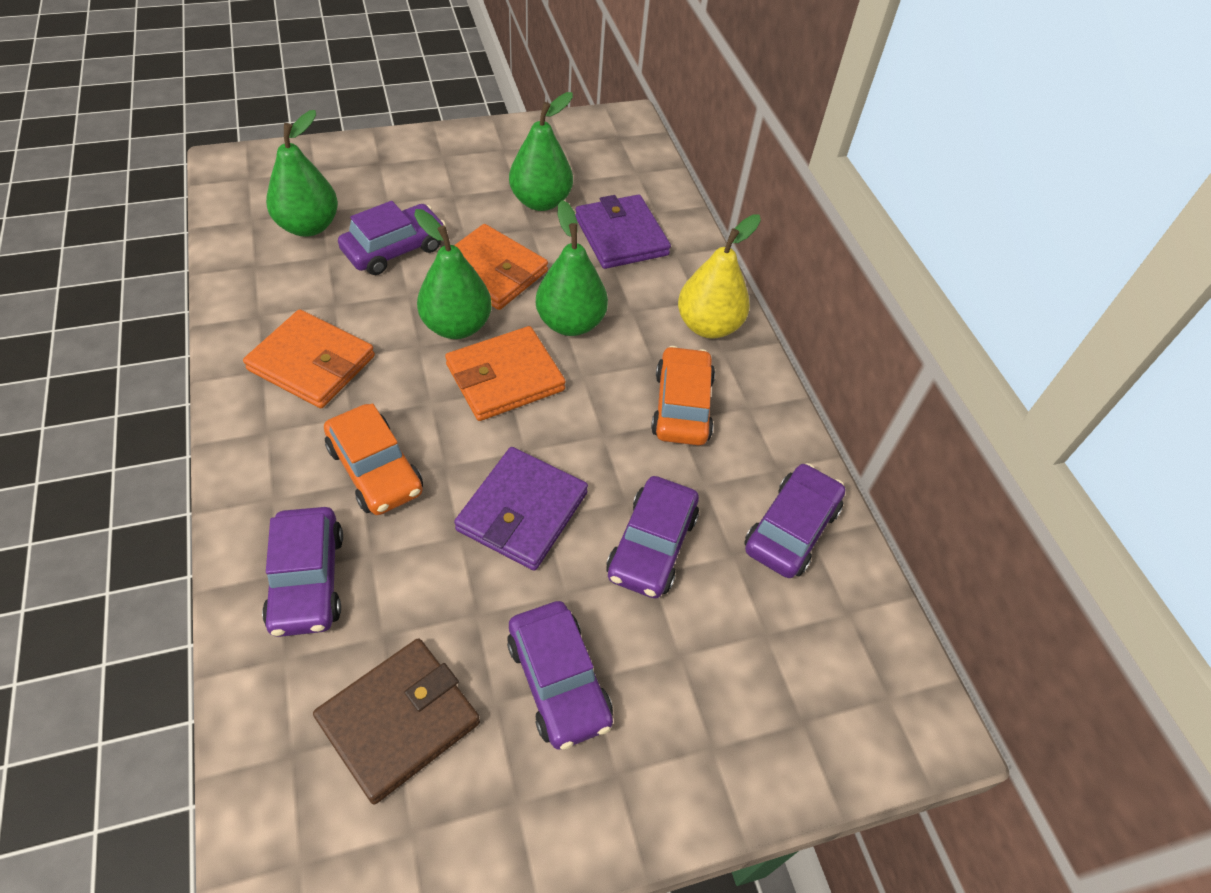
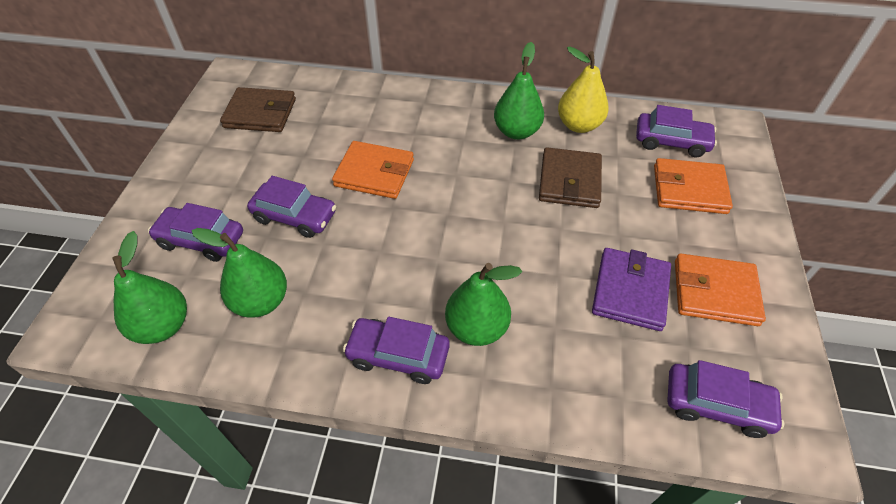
brown wallet: 1 -> 2
orange car: 2 -> 0
purple wallet: 2 -> 1

